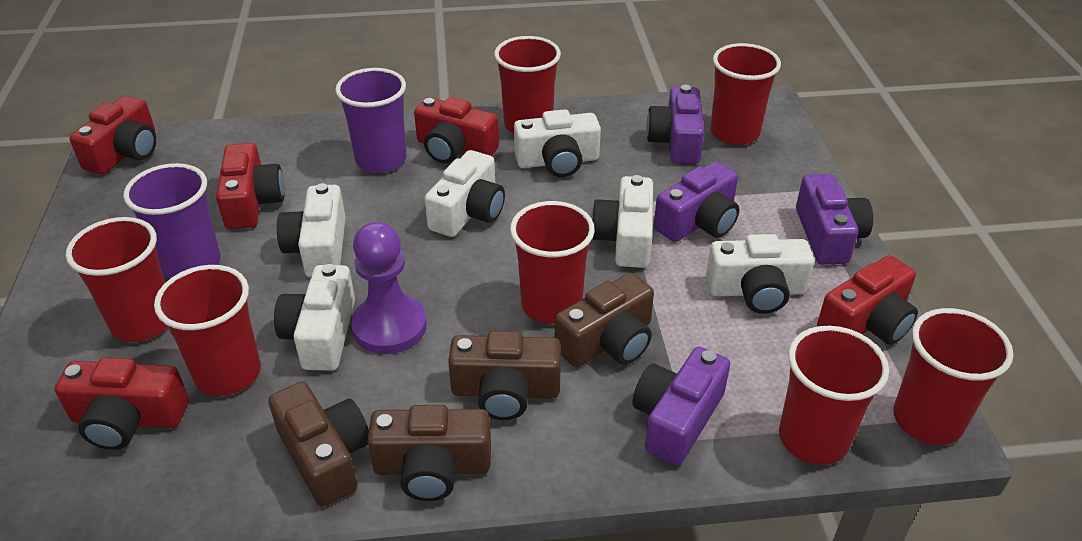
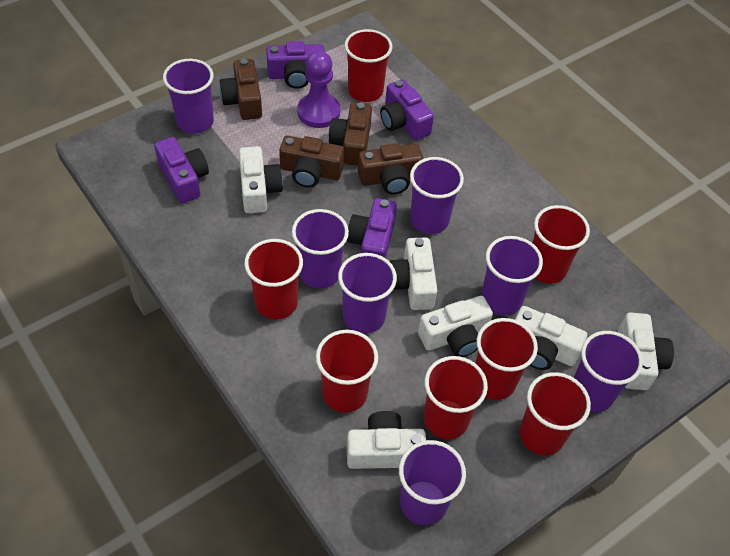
purple cup: 2 -> 7
red camera: 5 -> 0

